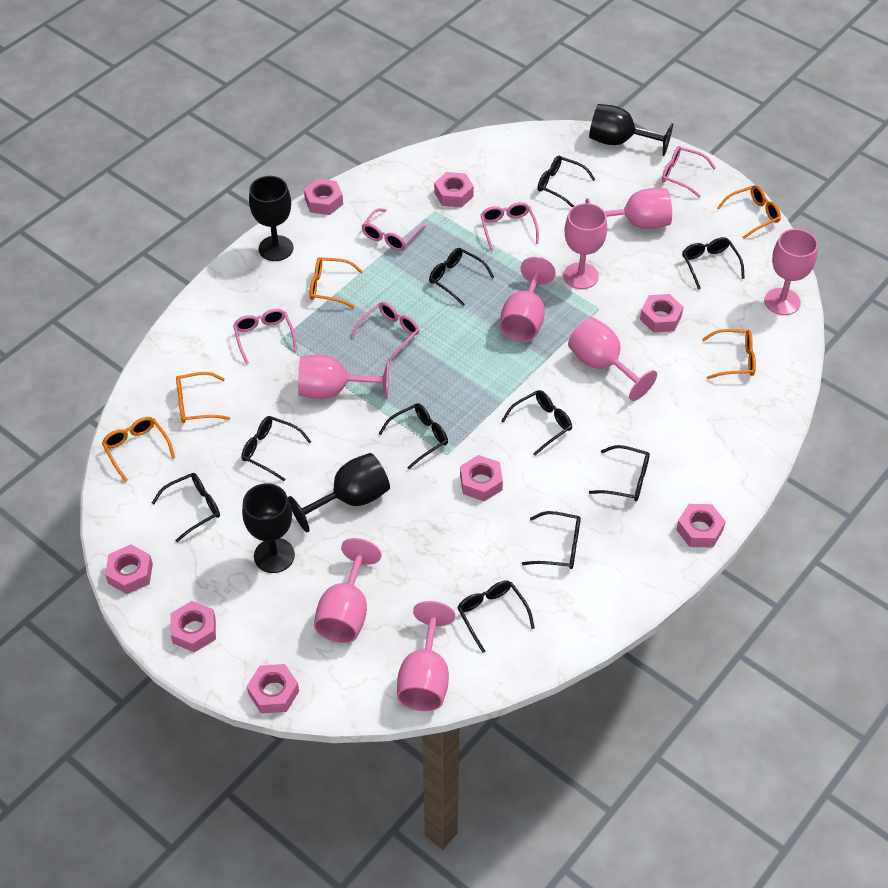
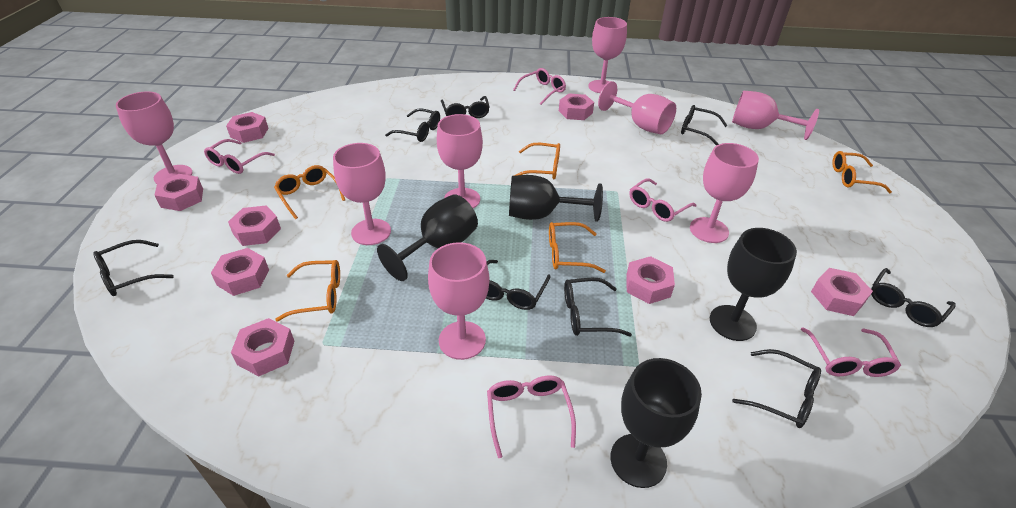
black glasses: 10 -> 8

